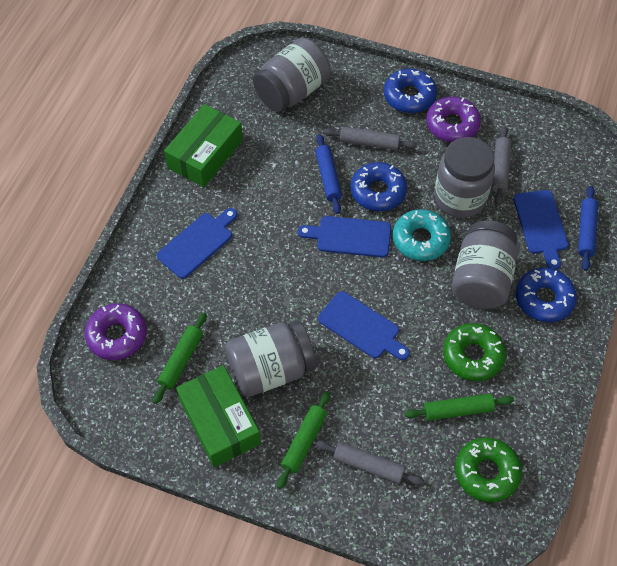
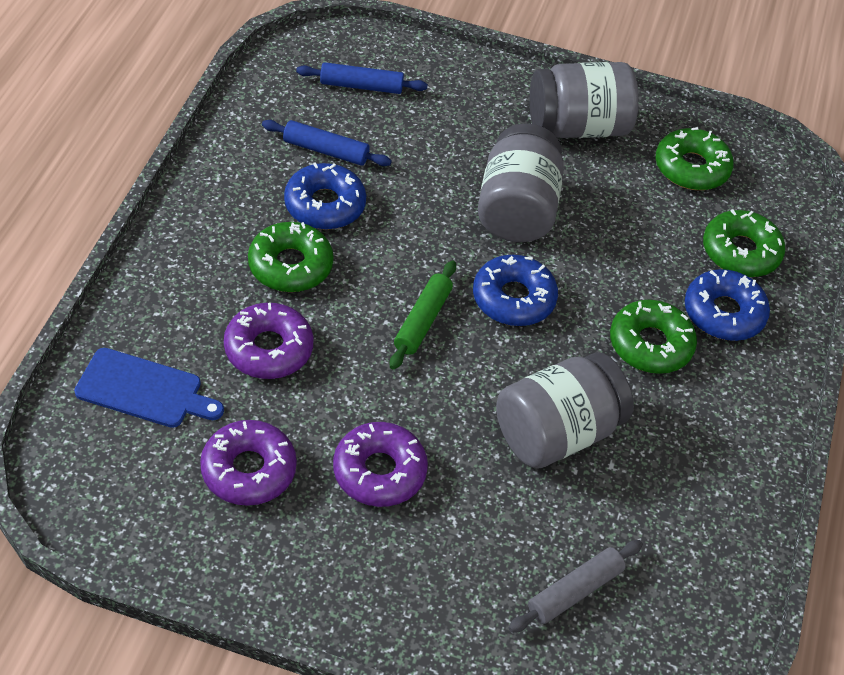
blue cutting board: 4 -> 1
green box: 2 -> 0
green donut: 2 -> 4
green rolling pin: 3 -> 1
grey jar: 4 -> 3
grey rolling pin: 3 -> 1
purple donut: 2 -> 3
turquoise donut: 1 -> 0

